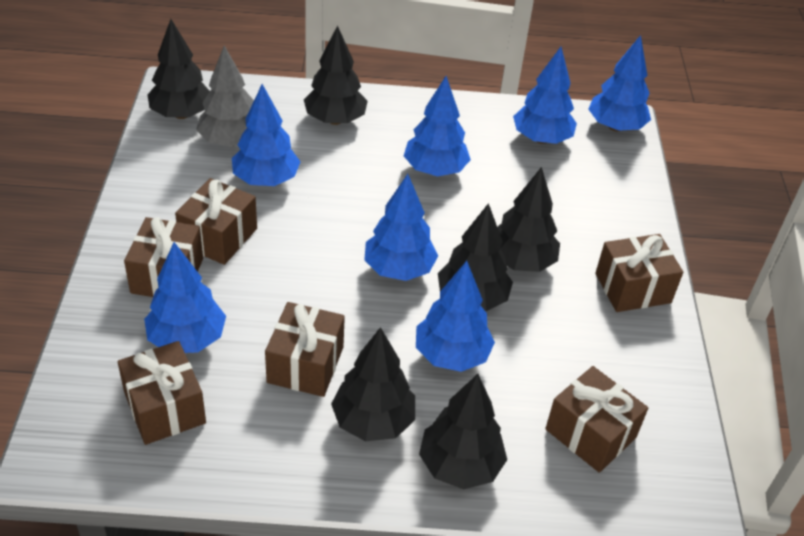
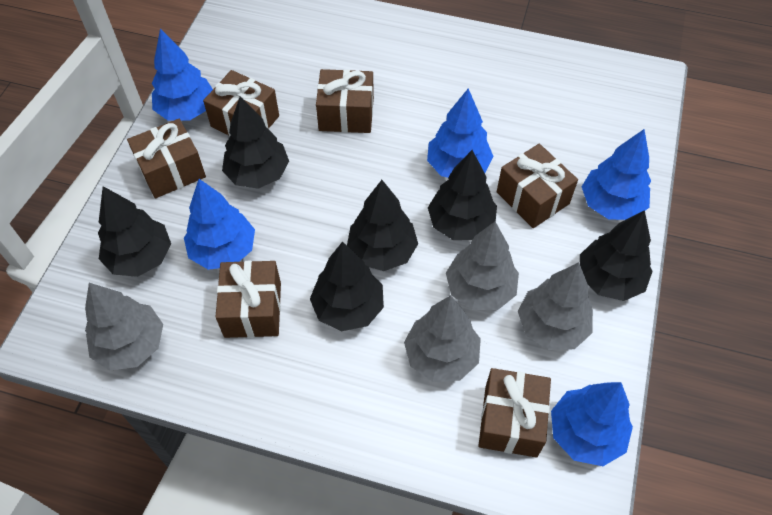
blue tree: 7 -> 5
grey tree: 1 -> 4

